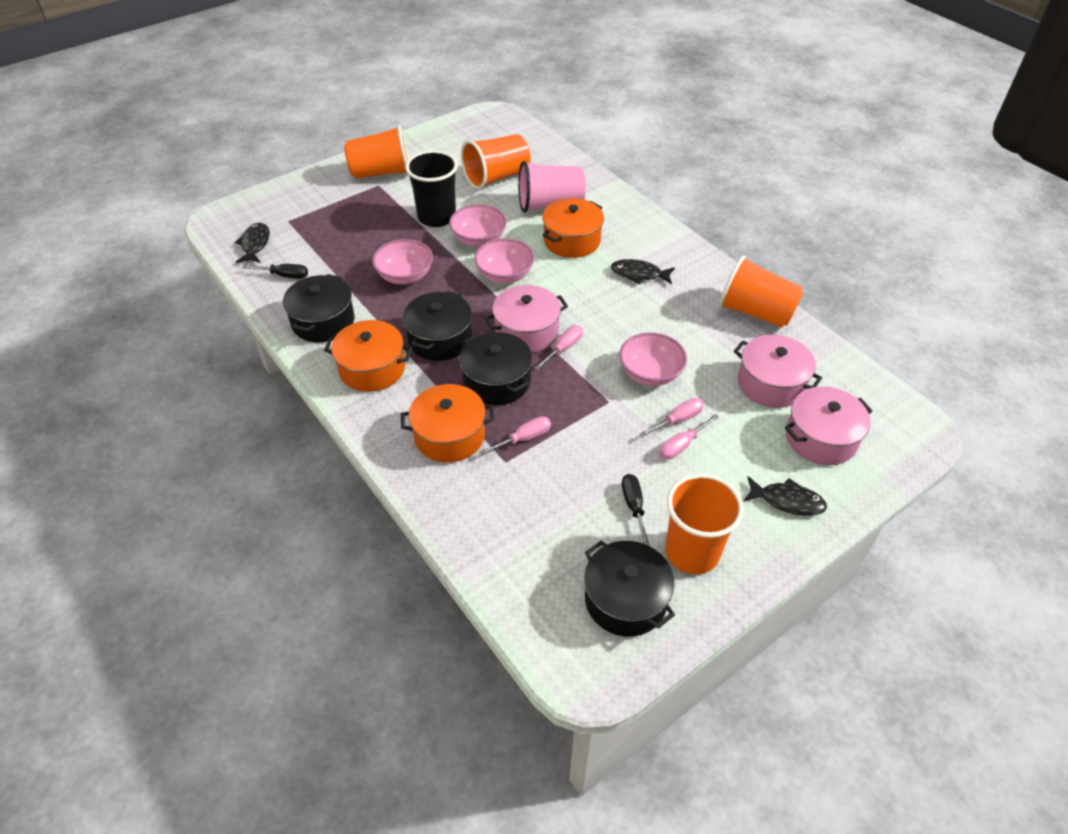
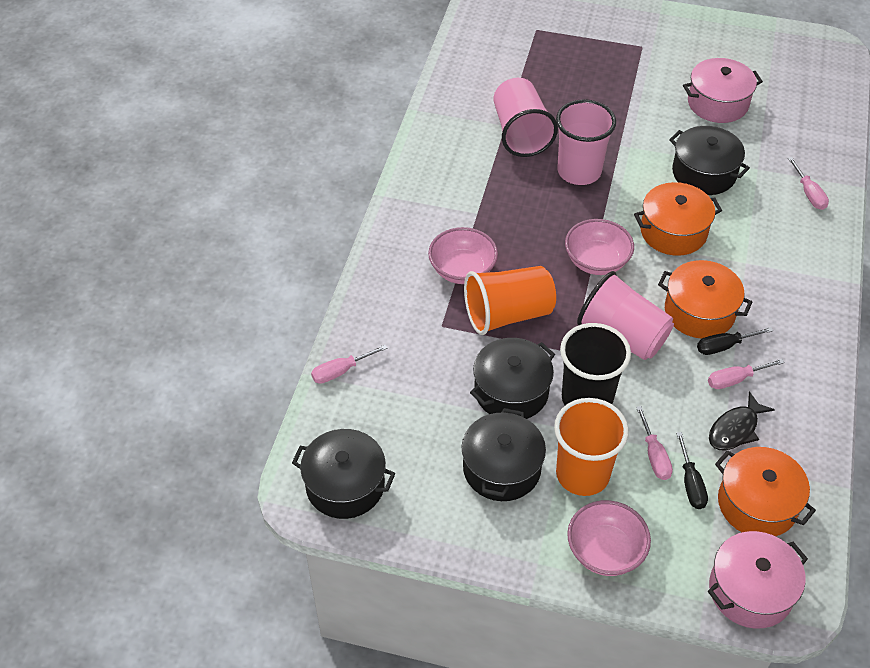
black fish: 3 -> 1
orange cup: 4 -> 2
pink bowl: 4 -> 3
pink cup: 1 -> 3
pink pot: 3 -> 2

